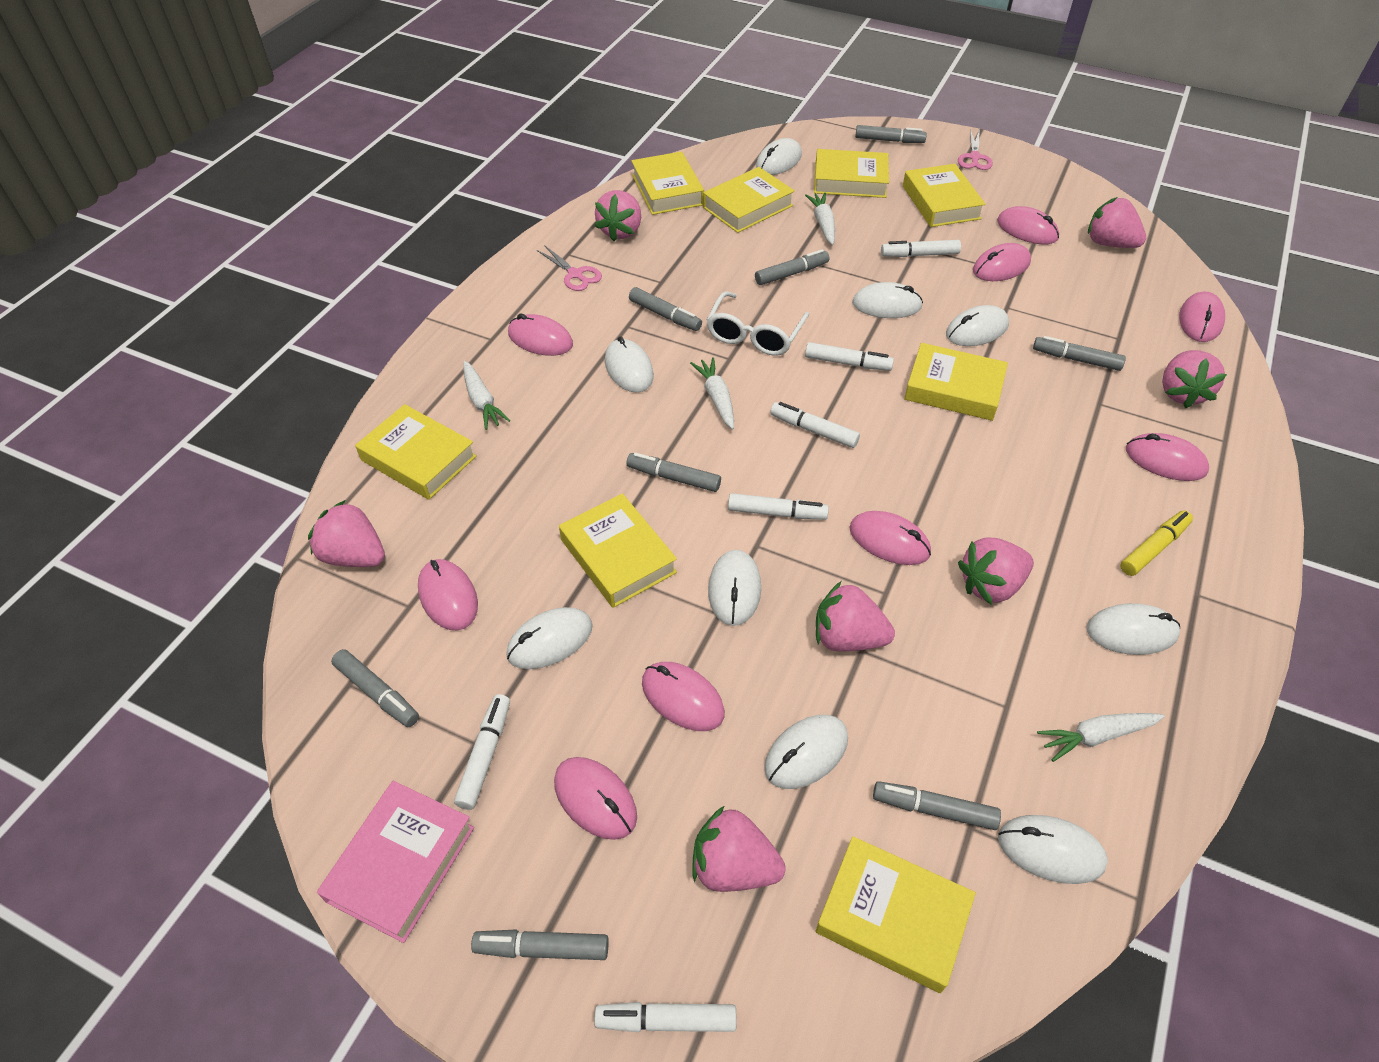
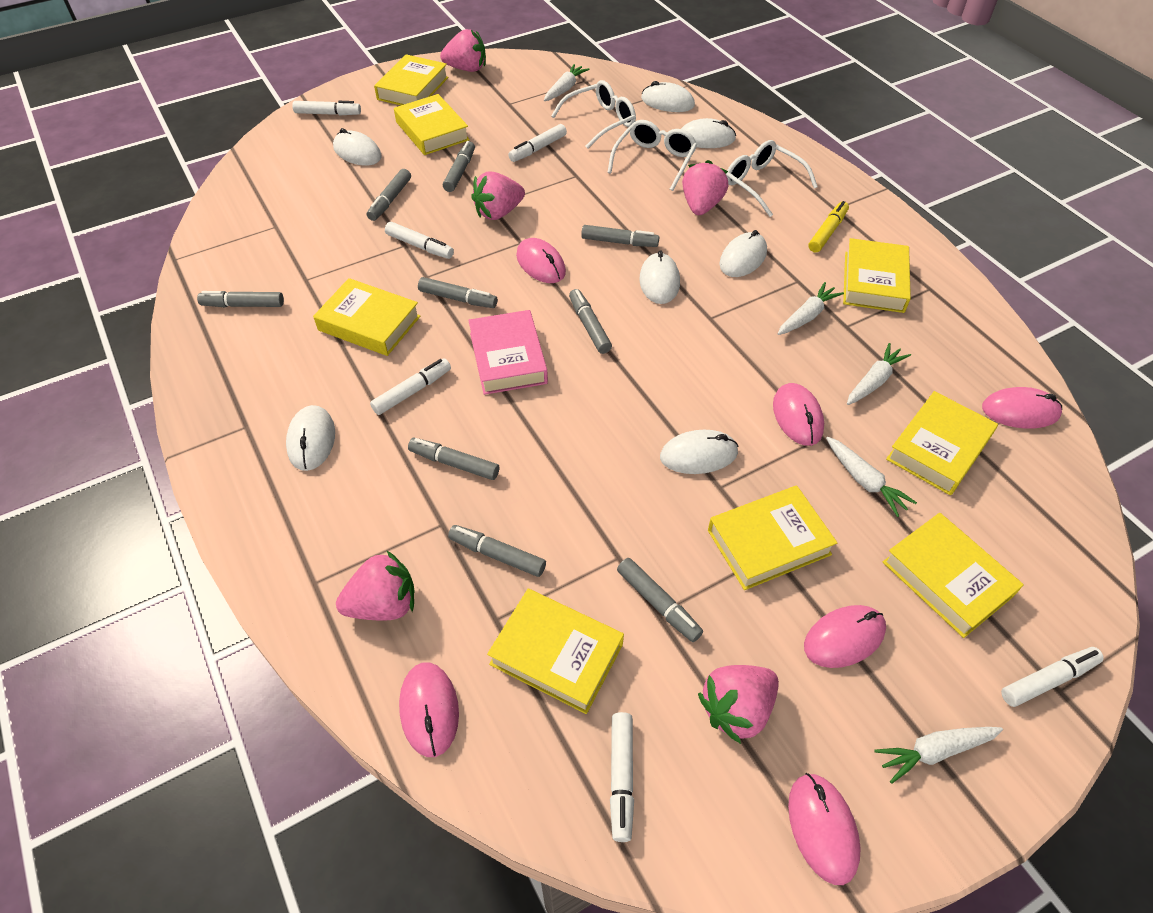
grey marker: 8 -> 9
pink mouse: 9 -> 6
pink scissors: 2 -> 0
pink strawberry: 7 -> 5
white carrot: 4 -> 5
white glasses: 1 -> 3
white mouse: 9 -> 7

